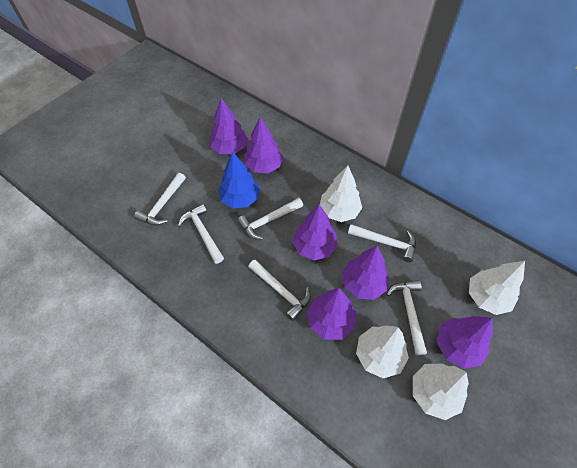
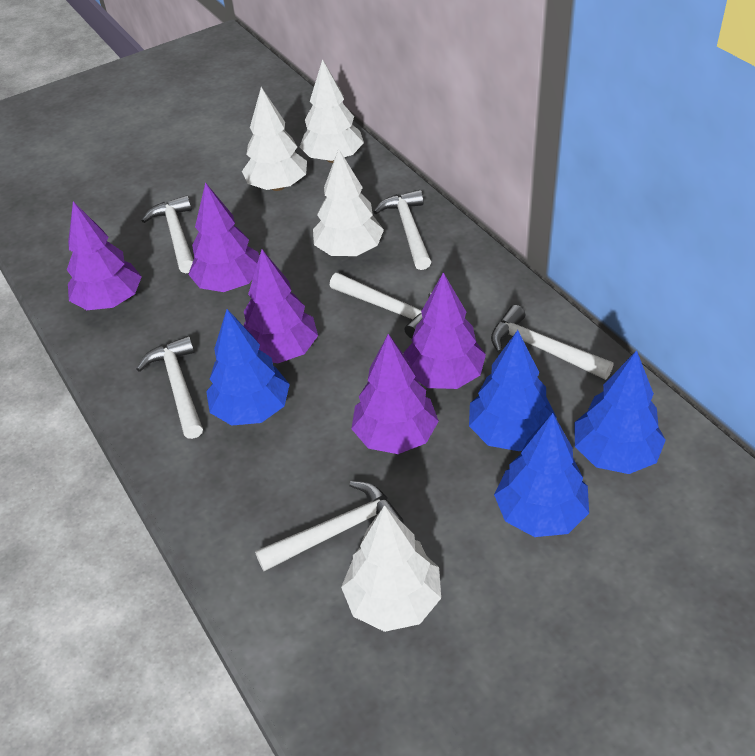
blue tree: 1 -> 4
purple tree: 6 -> 5

